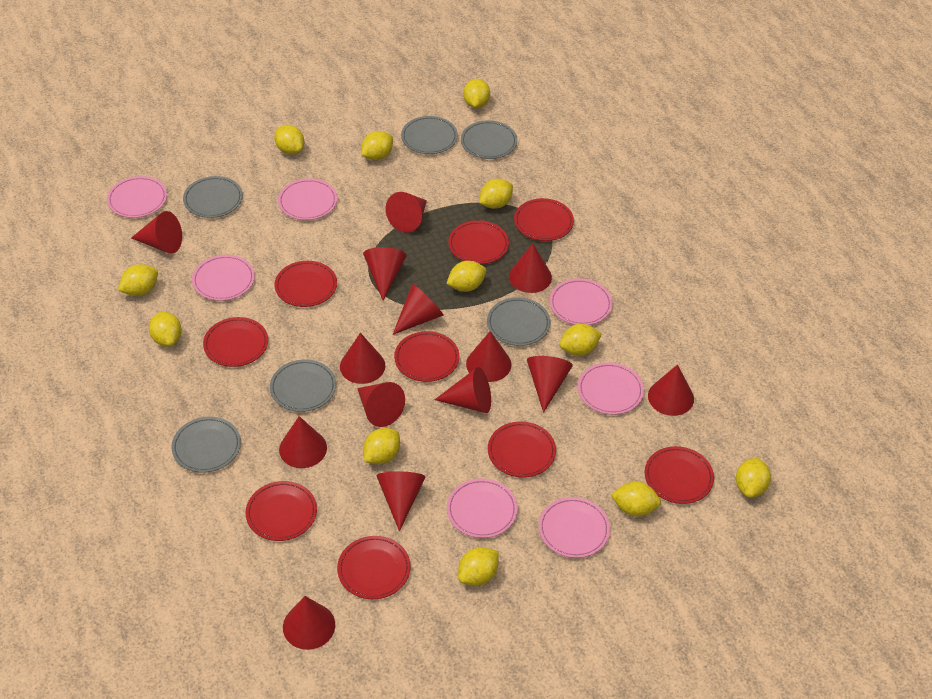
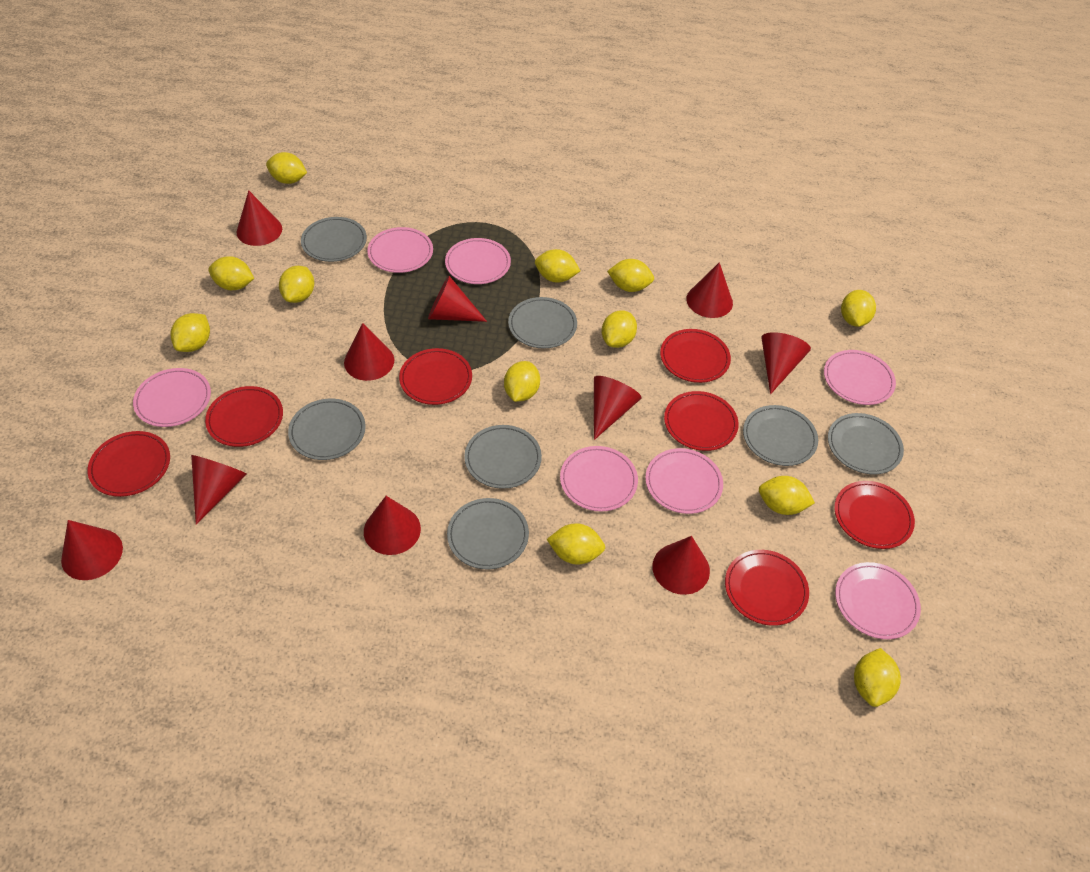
grey plate: 6 -> 7
red cone: 14 -> 10
red plate: 9 -> 7

